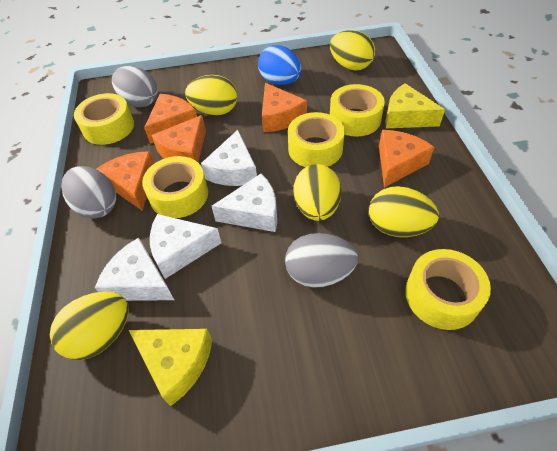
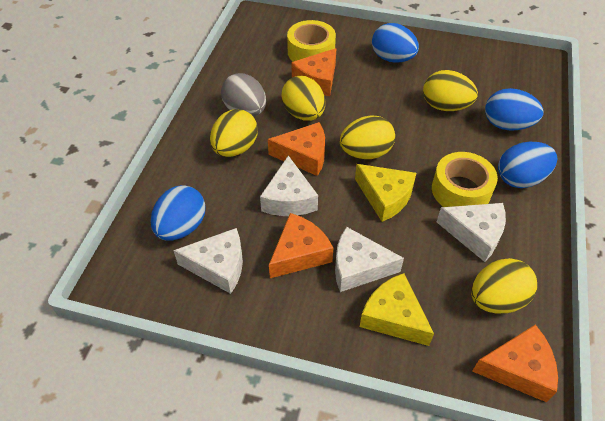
blue egg: 1 -> 4
grey egg: 3 -> 1
orange cheese: 5 -> 4
yellow tape: 5 -> 2

